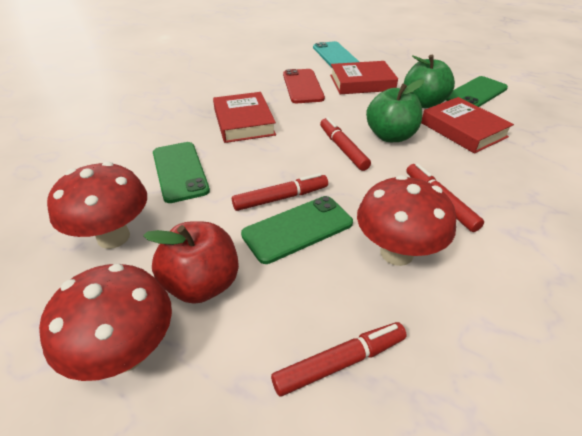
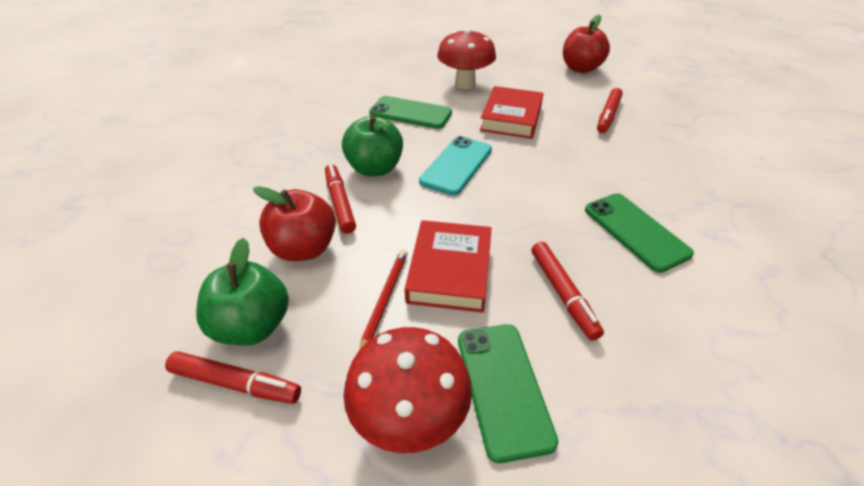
red apple: 1 -> 2
red book: 3 -> 2
red mushroom: 3 -> 2
red pencil: 0 -> 1
red phone: 1 -> 0

